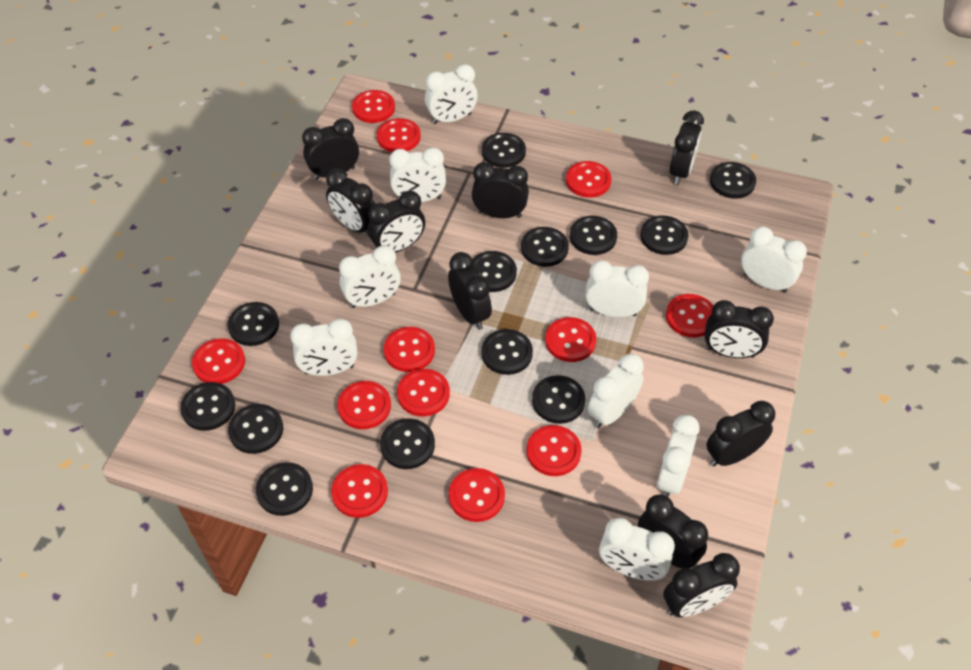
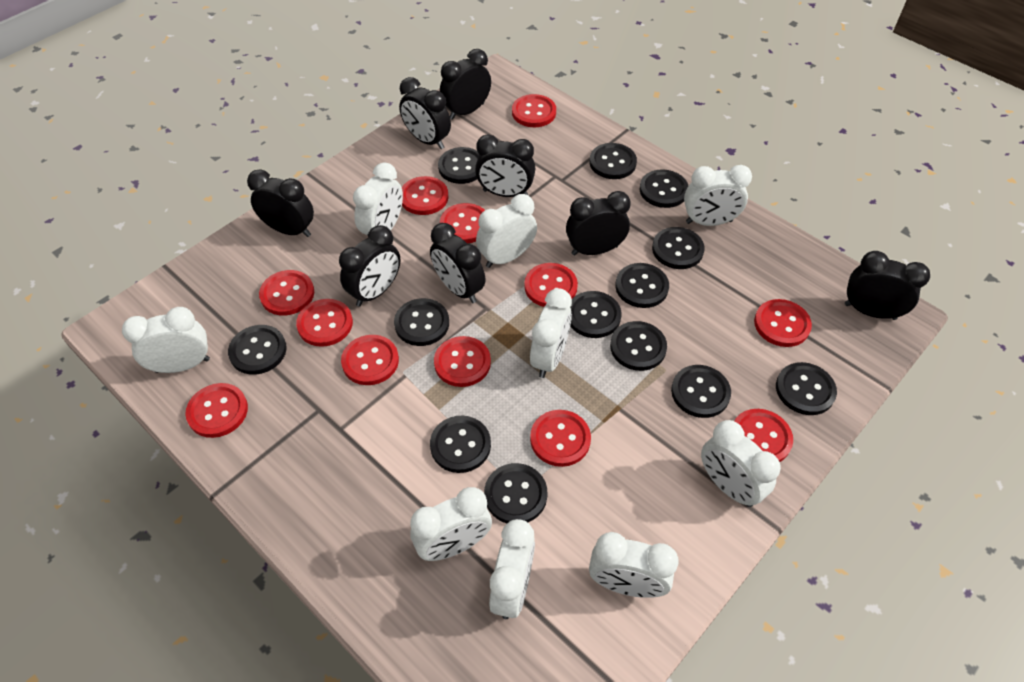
black clock: 10 -> 8

